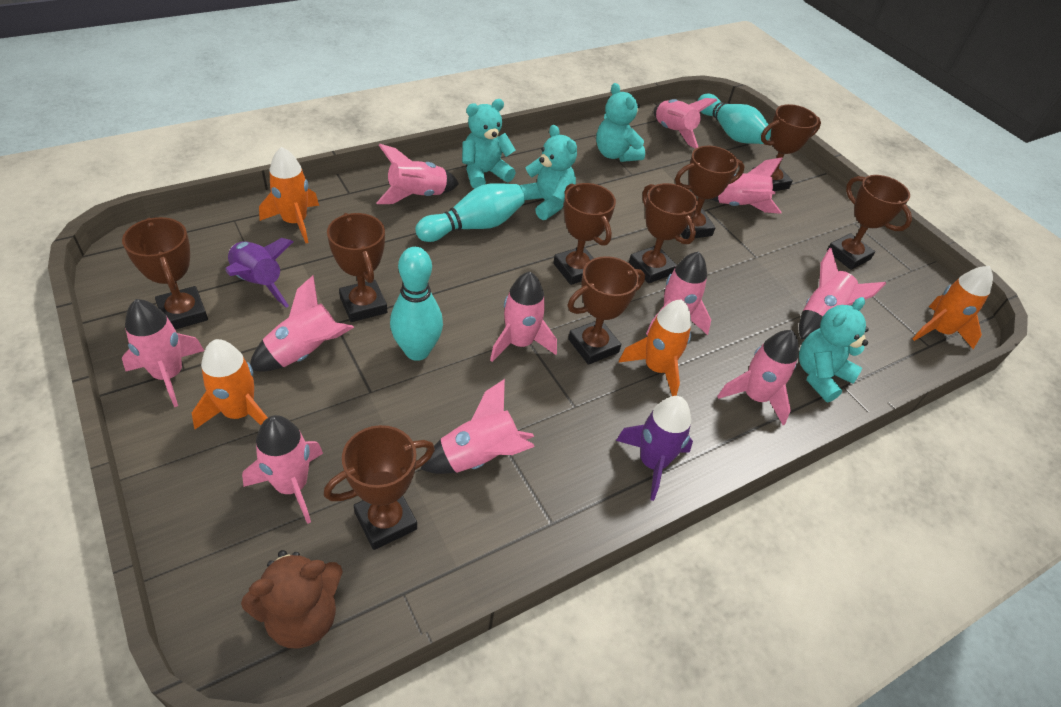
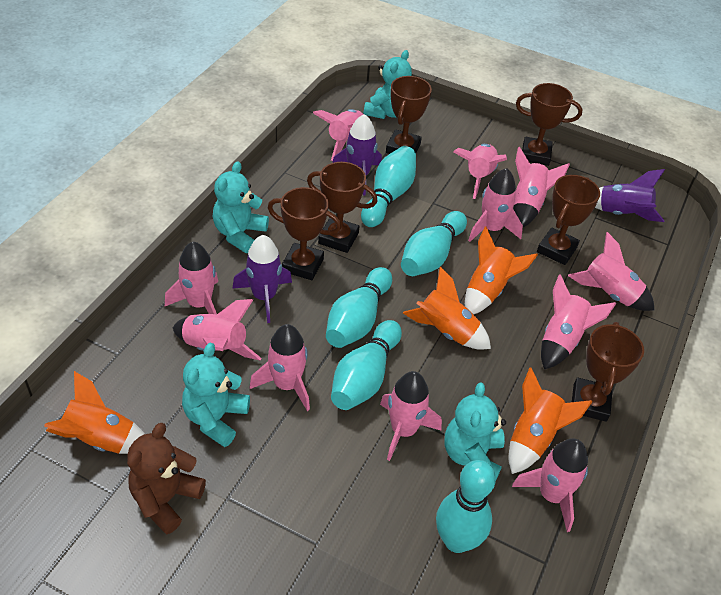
brown trophy: 9 -> 6
purple rocket: 2 -> 3
turquoise bowling pin: 3 -> 5

